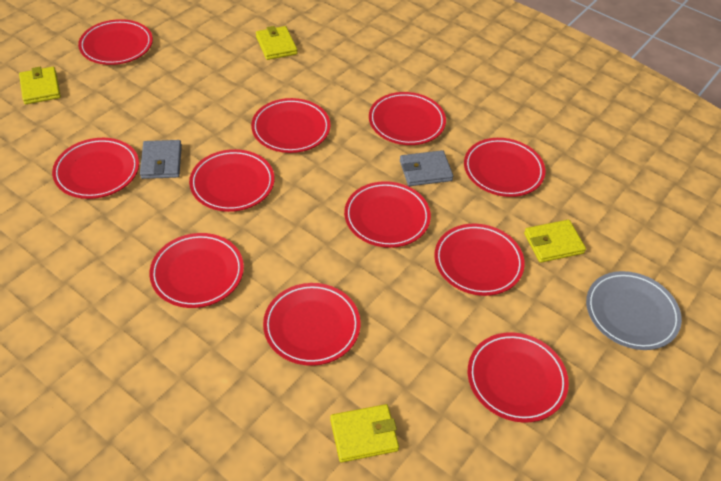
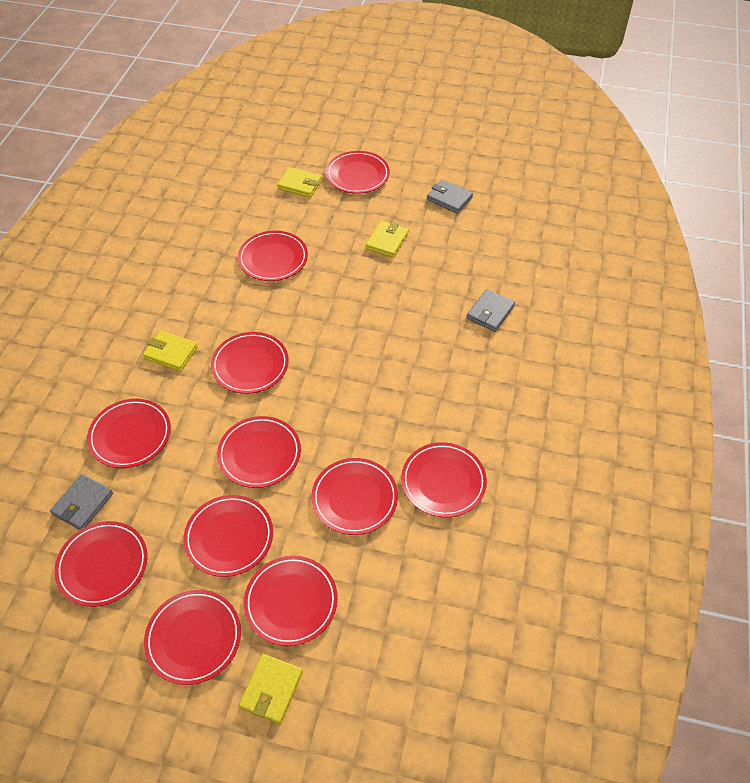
grey plate: 1 -> 0
grey wallet: 2 -> 3

